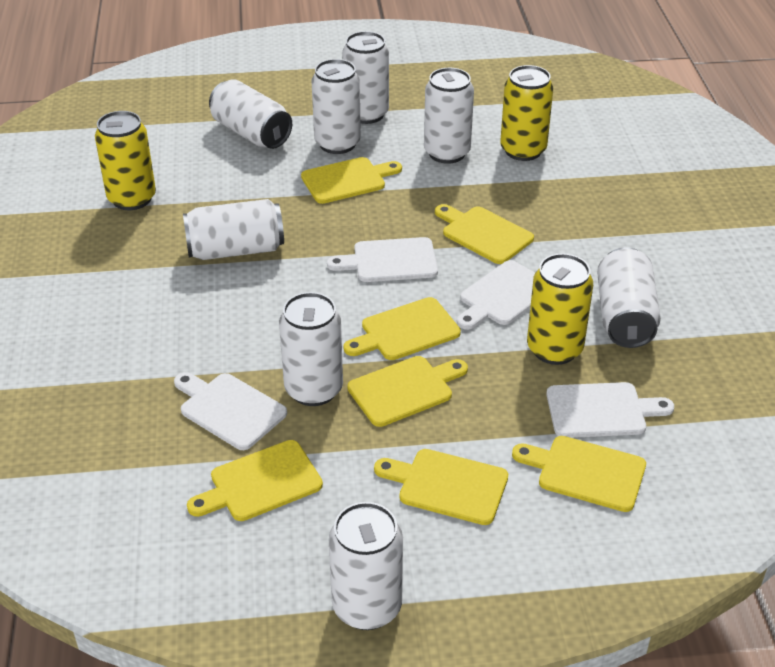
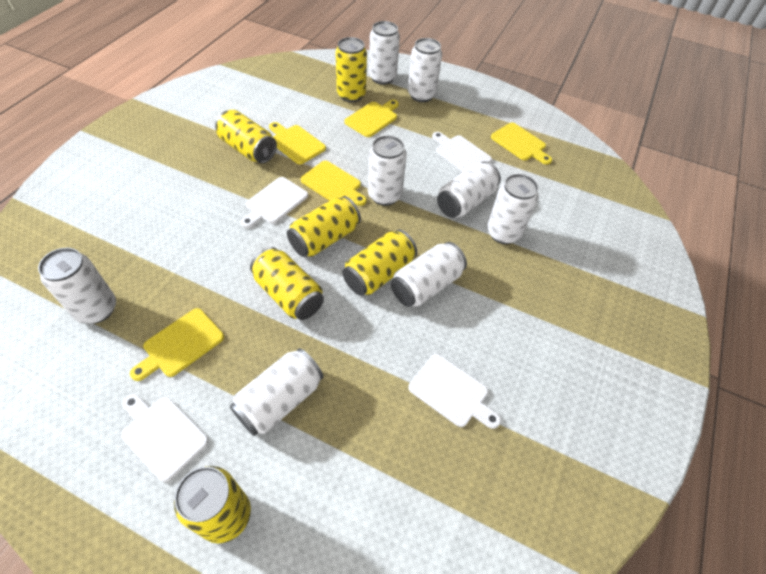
yellow can: 3 -> 6
yellow cutting board: 7 -> 5

